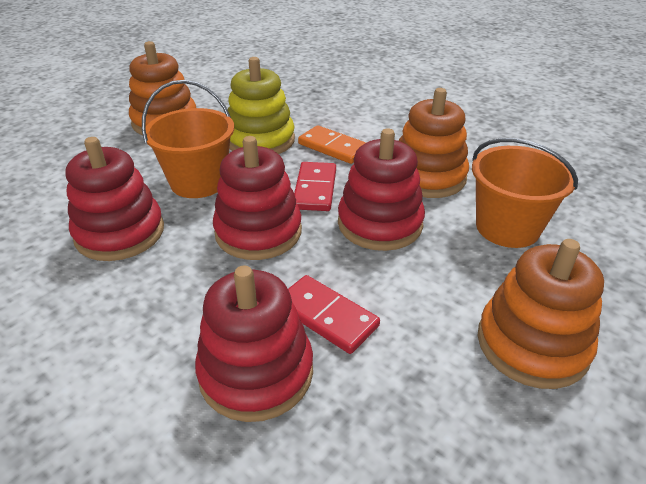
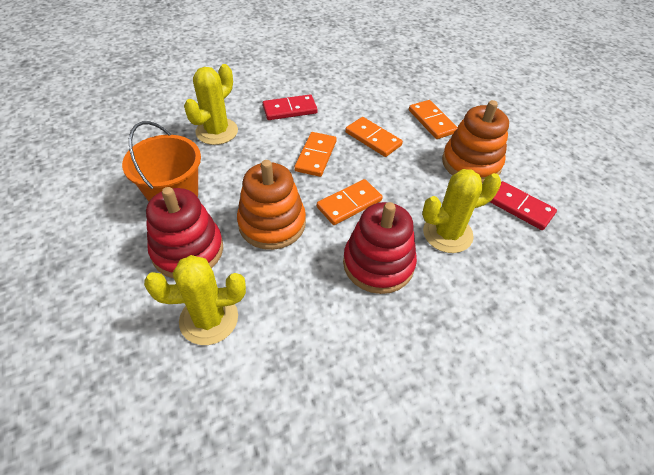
orange bucket: 2 -> 1
orange domino: 1 -> 4
orange stacking toy: 3 -> 2
red stacking toy: 4 -> 2
yellow cactus: 0 -> 3
yellow stacking toy: 1 -> 0

